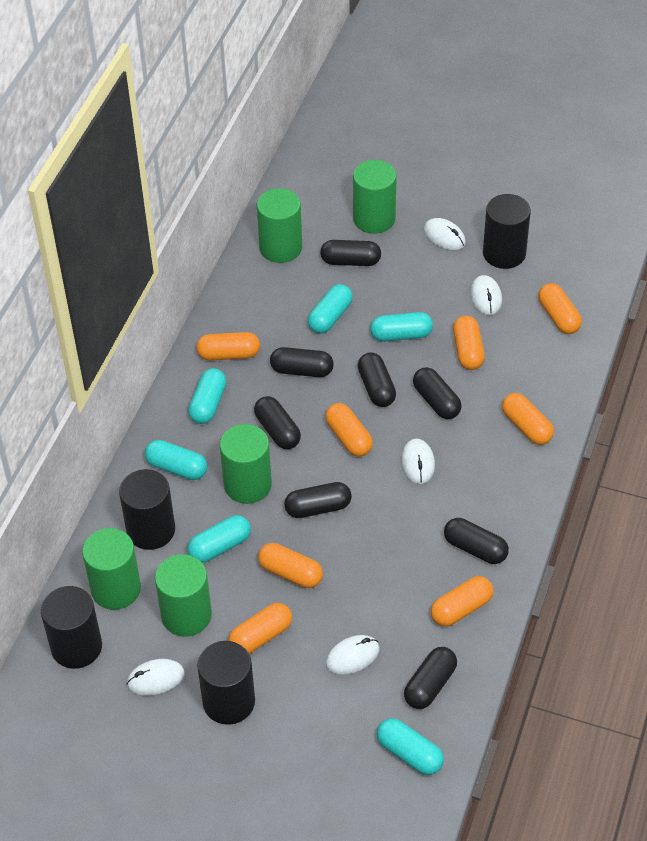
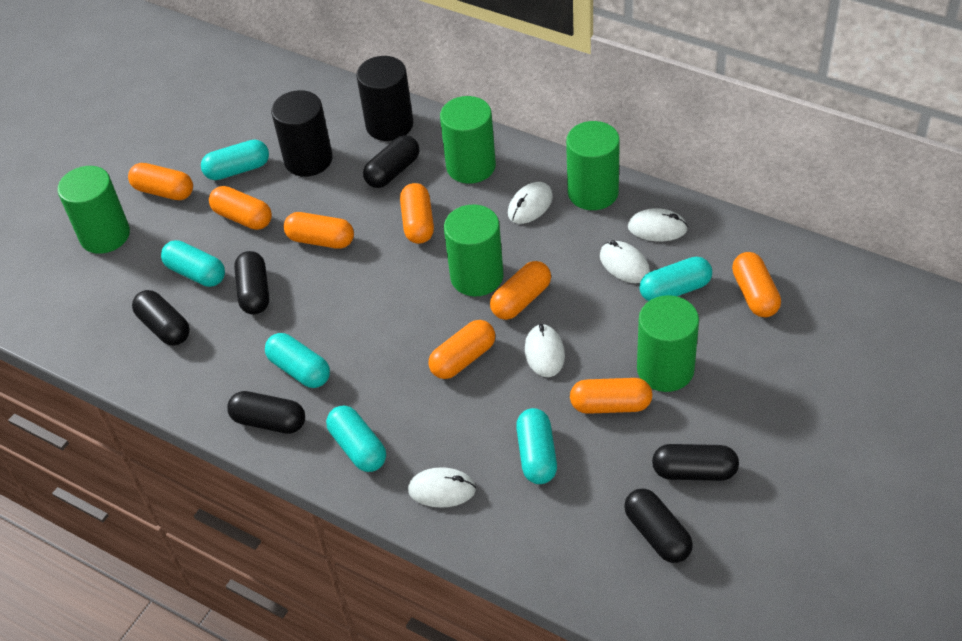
black capsule: 8 -> 6
black cylinder: 4 -> 2

